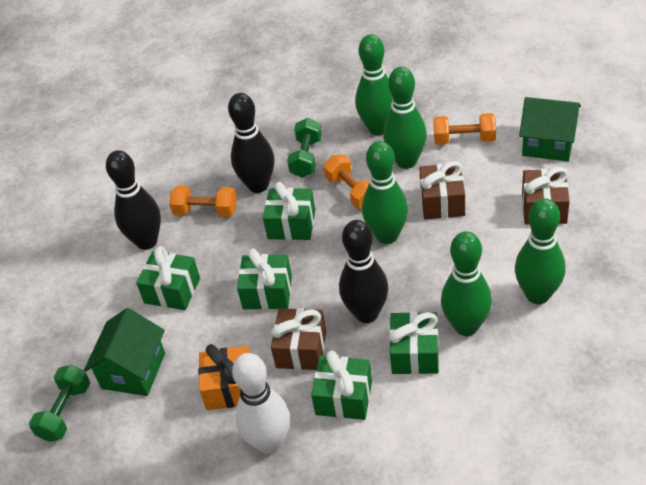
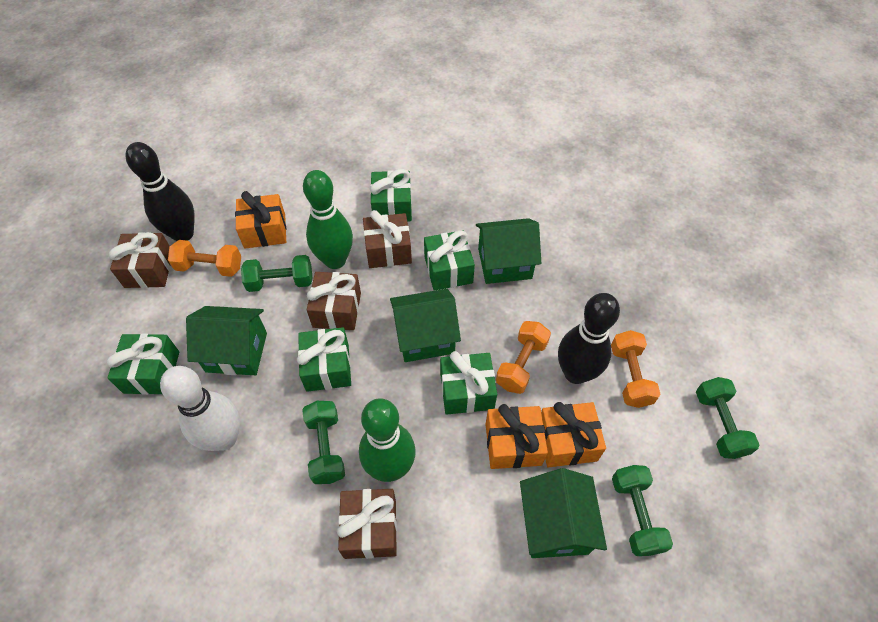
black bowling pin: 3 -> 2
brown gift: 3 -> 4
green bowling pin: 5 -> 2
green dumbbell: 2 -> 4
green house: 2 -> 4
orange gift: 1 -> 3

